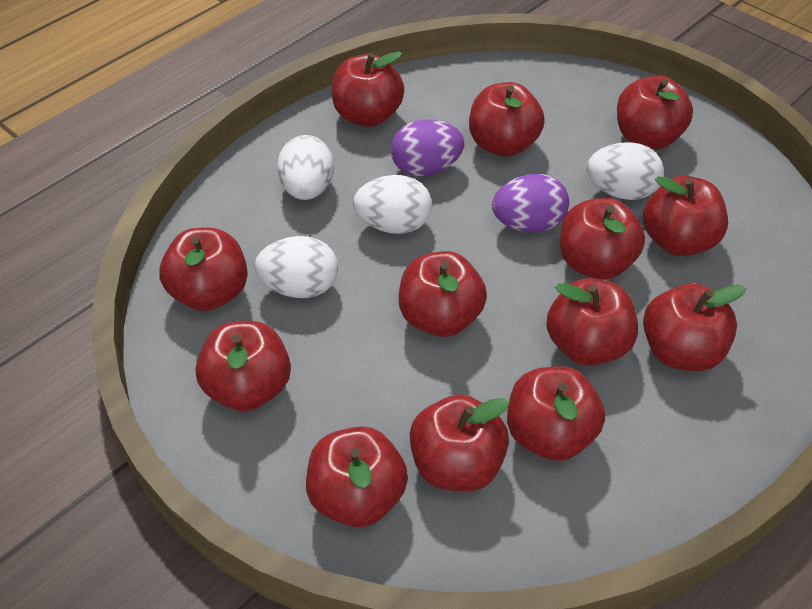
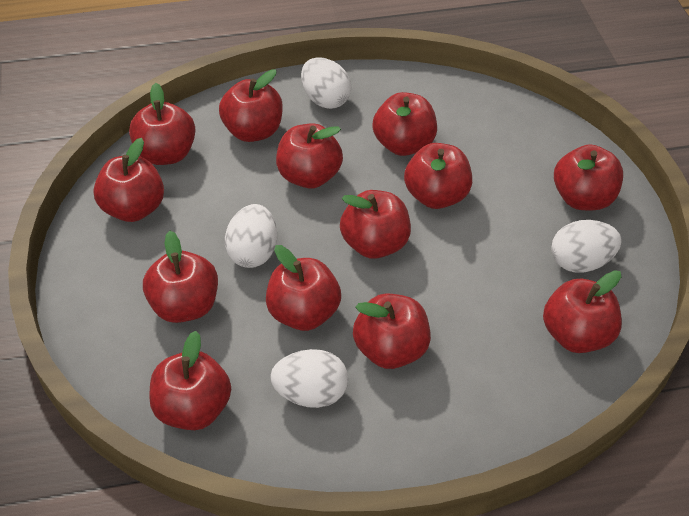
purple egg: 2 -> 0

